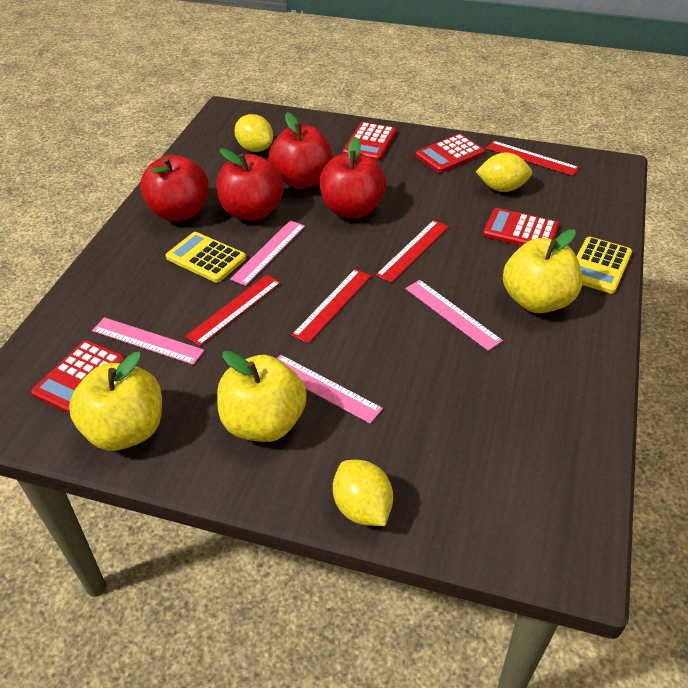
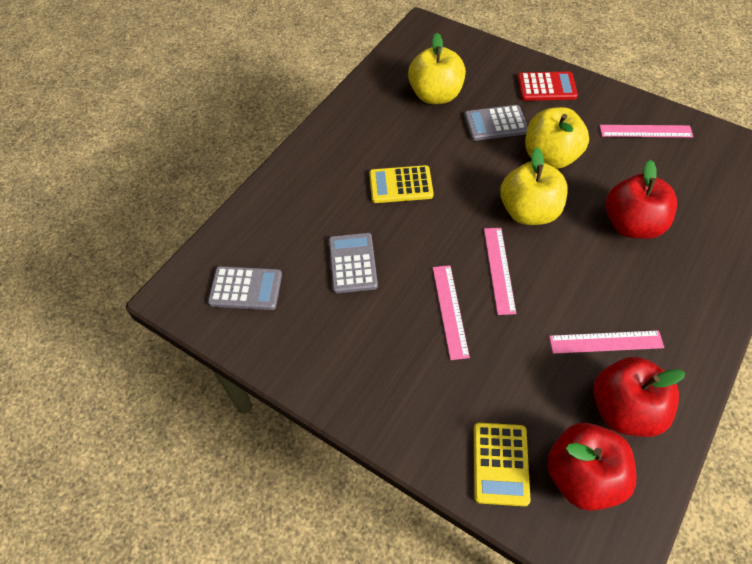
grey calculator: 0 -> 3
red apple: 4 -> 3
red calculator: 4 -> 1
red ruler: 4 -> 0
yellow lemon: 3 -> 0

